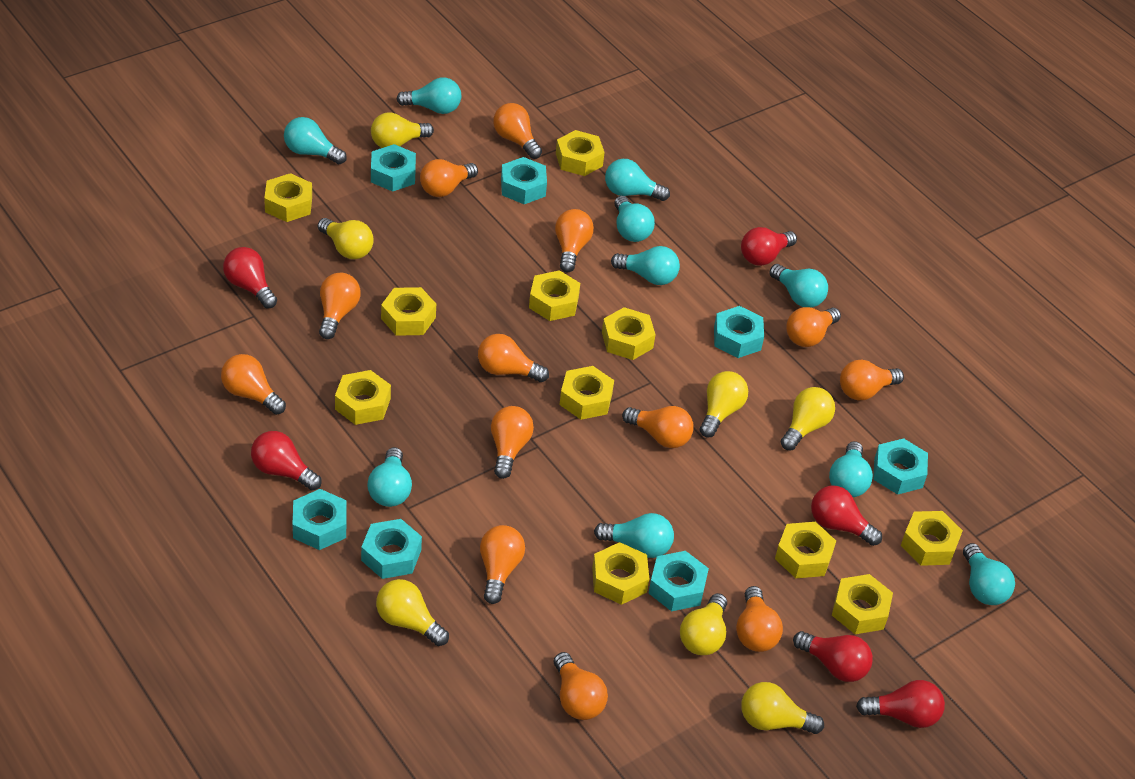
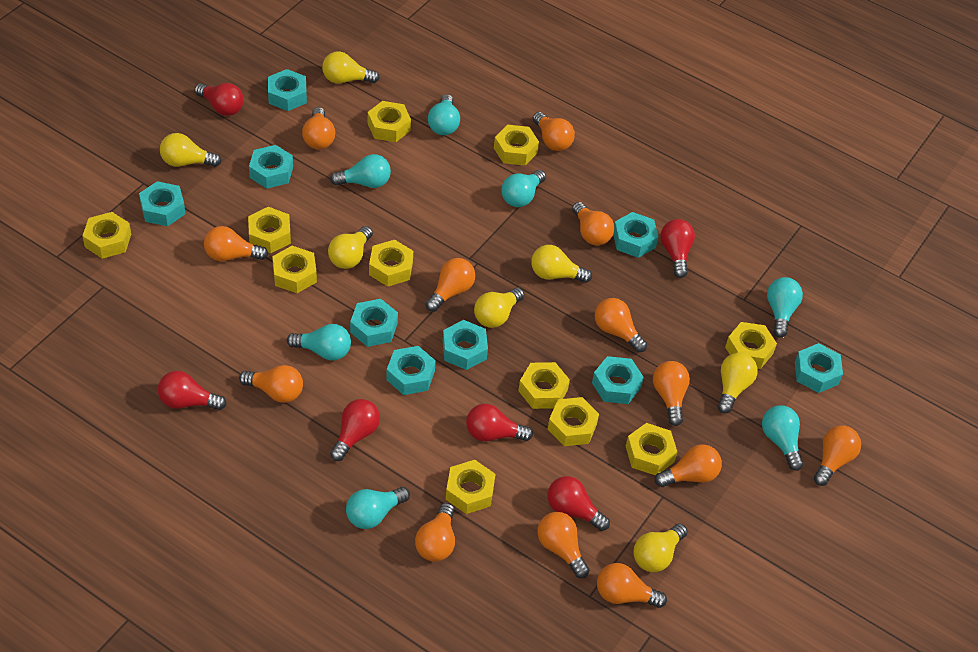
turquoise light bulb: 10 -> 7
turquoise nut: 7 -> 9

